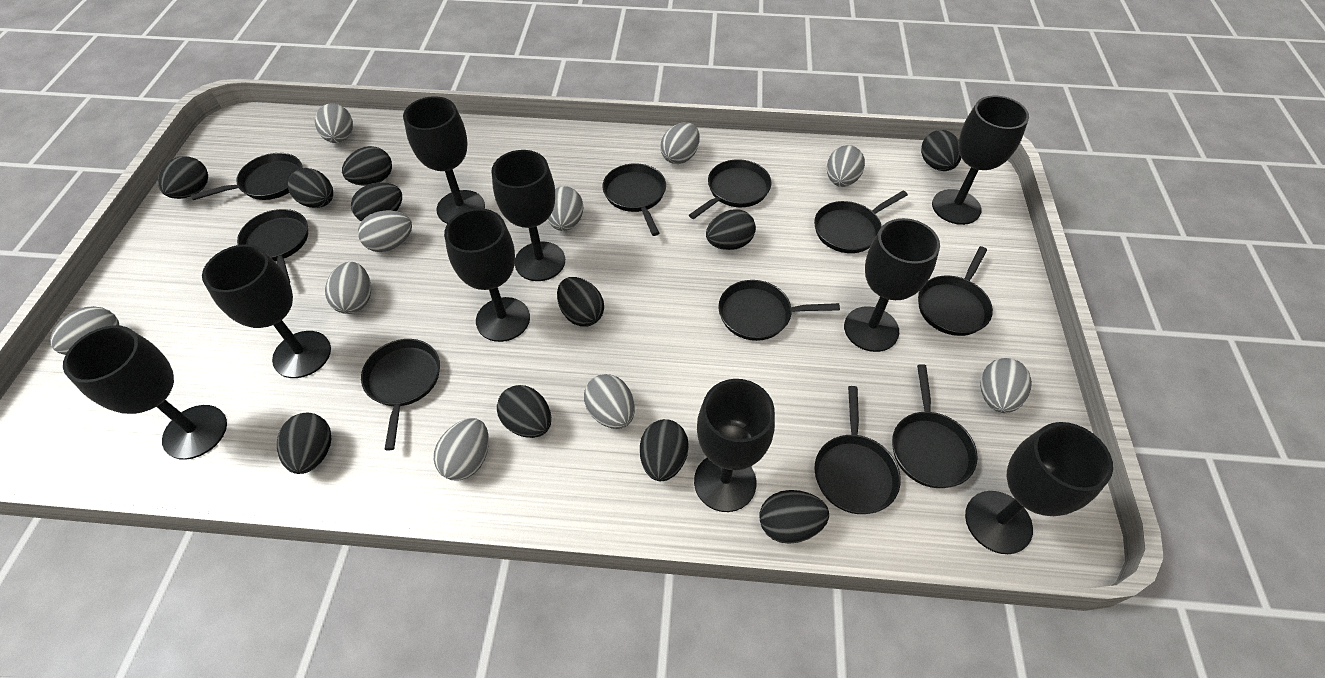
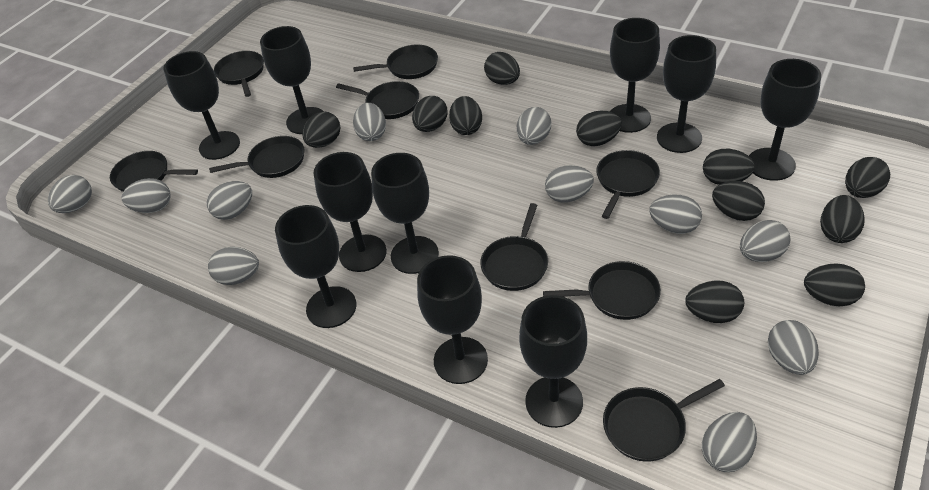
black goblet: 9 -> 10
black pan: 10 -> 9
grey egg: 10 -> 11

